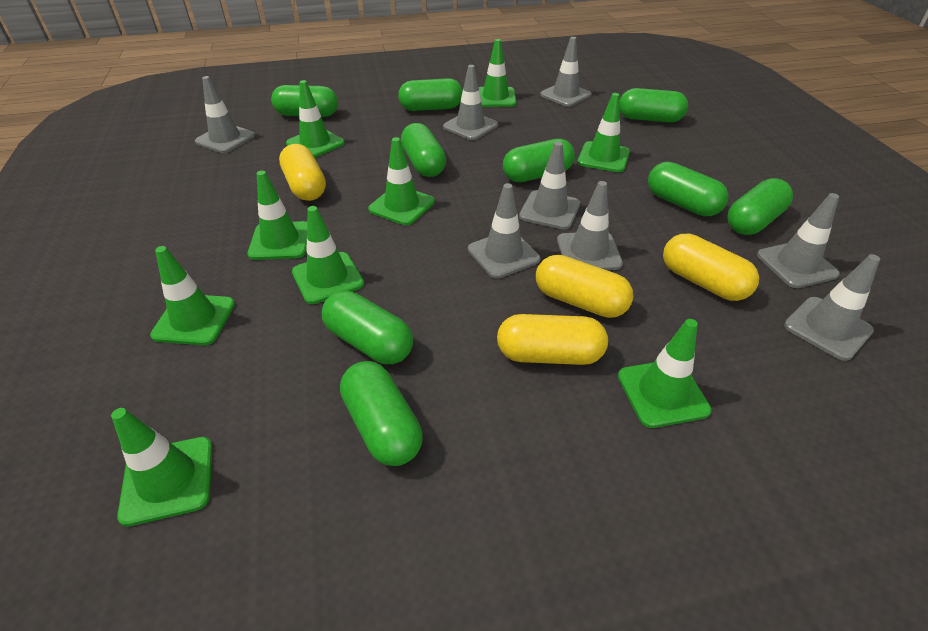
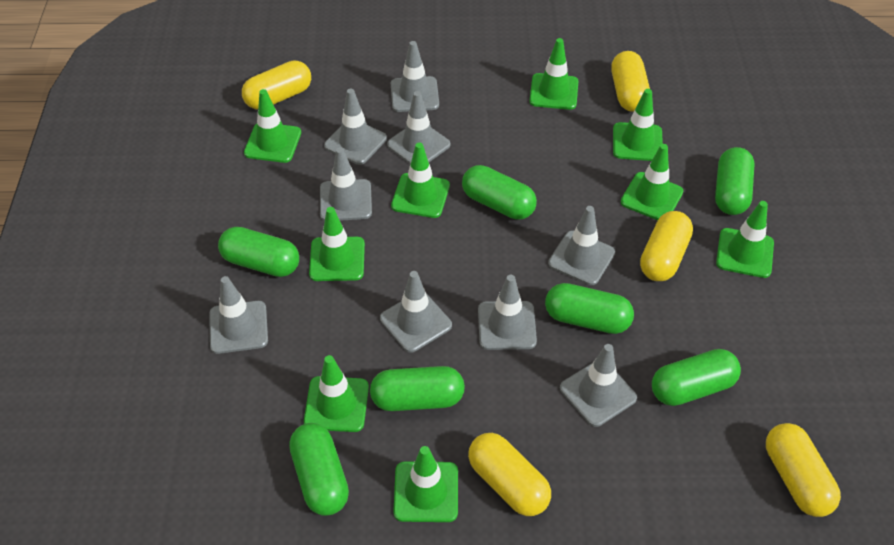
green capsule: 9 -> 7
grey traffic cone: 8 -> 9
yellow capsule: 4 -> 5

